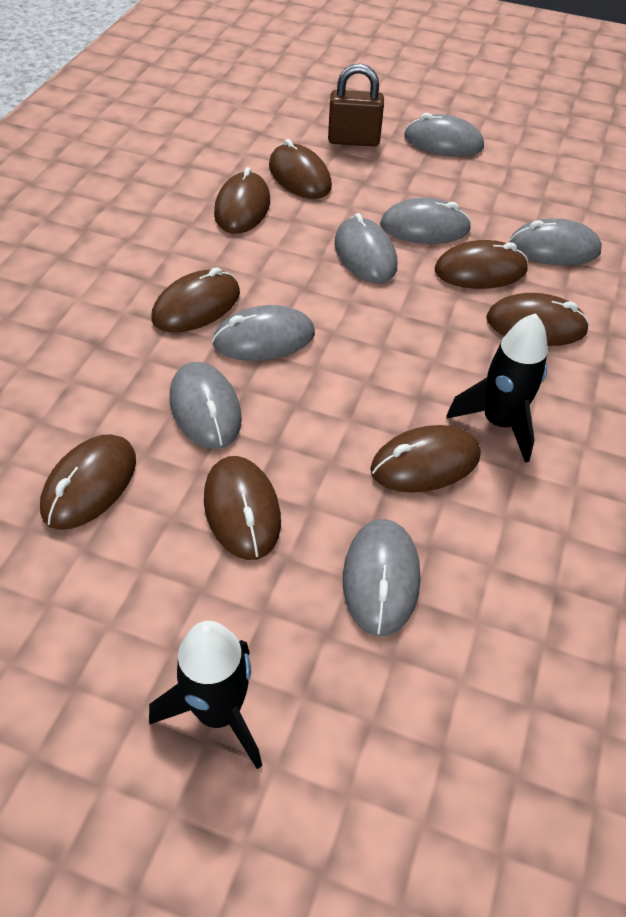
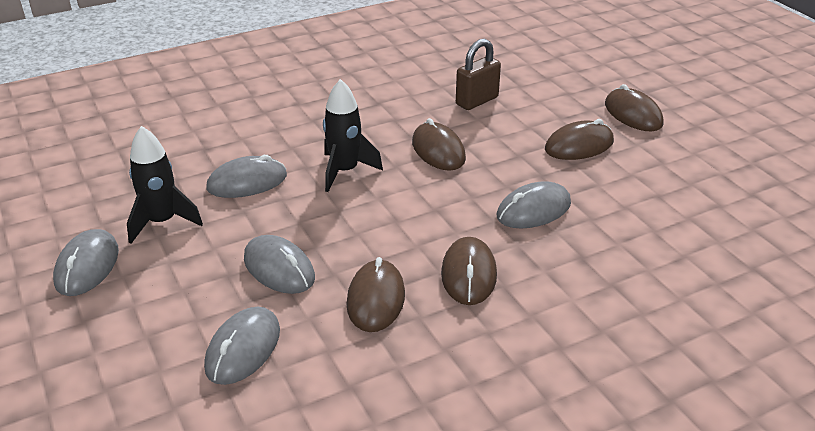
brown mouse: 8 -> 5
grey mouse: 7 -> 5

